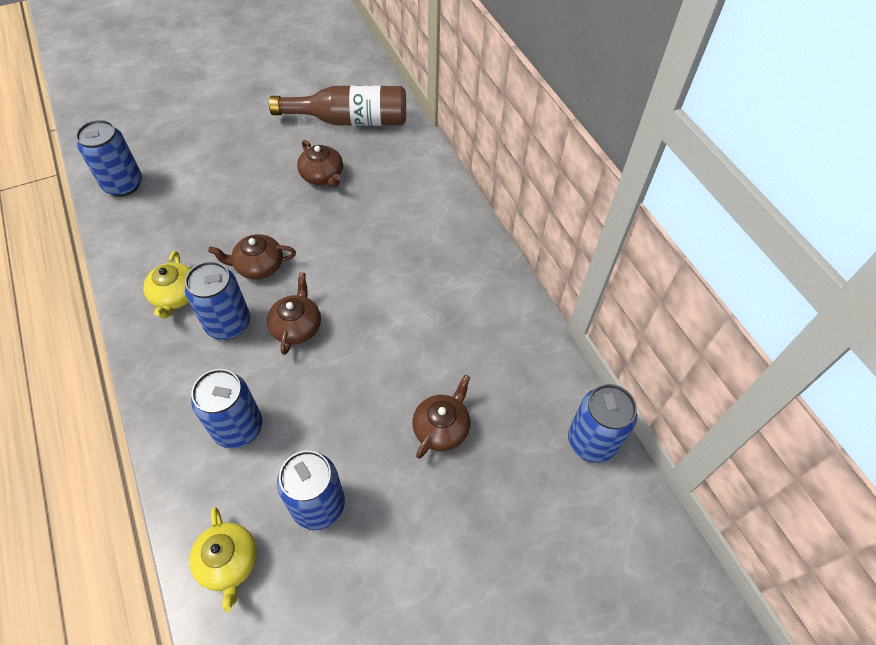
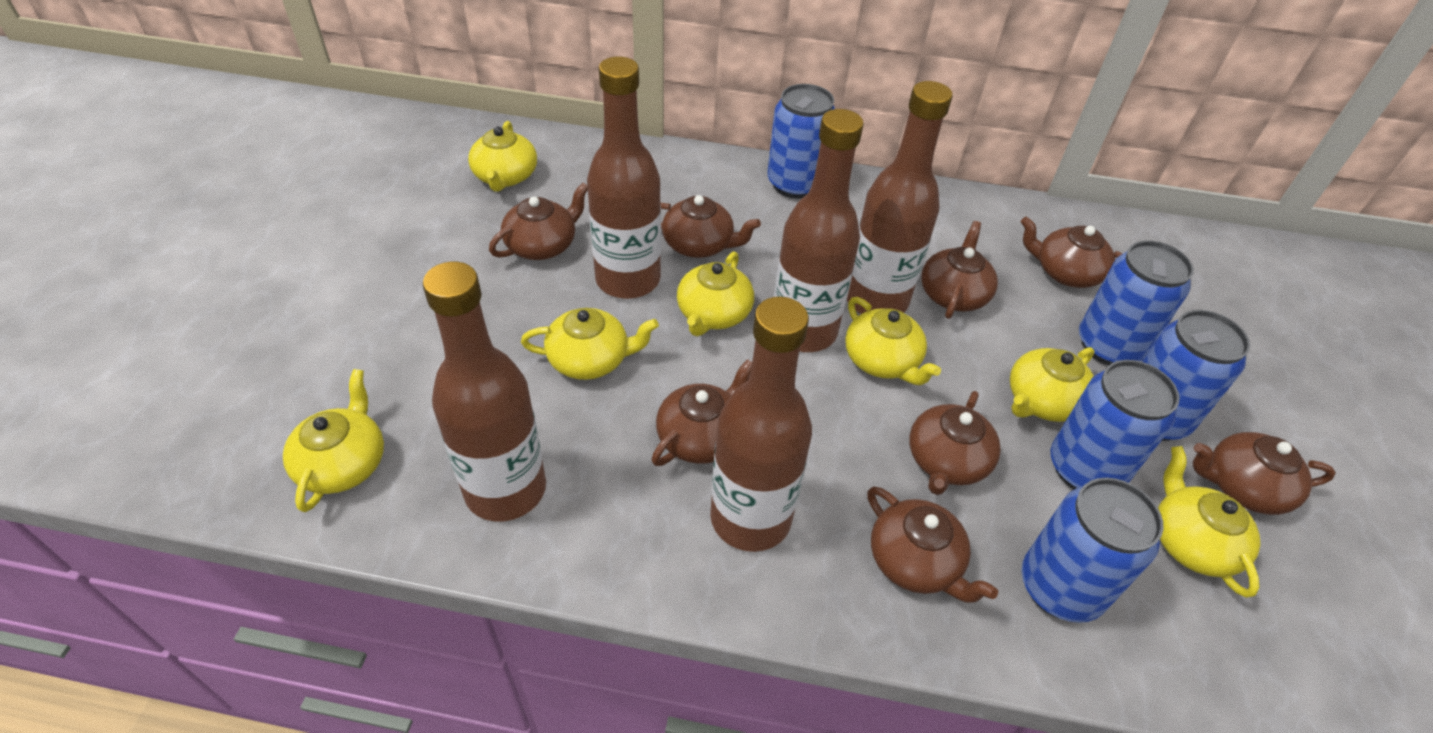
brown bottle: 1 -> 5
brown teapot: 4 -> 8
yellow teapot: 2 -> 7

